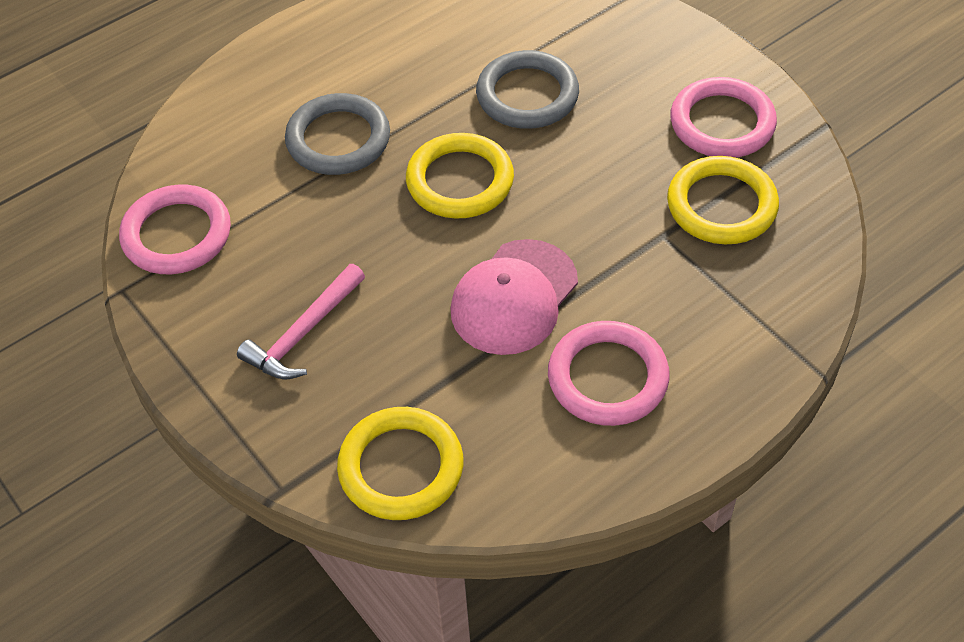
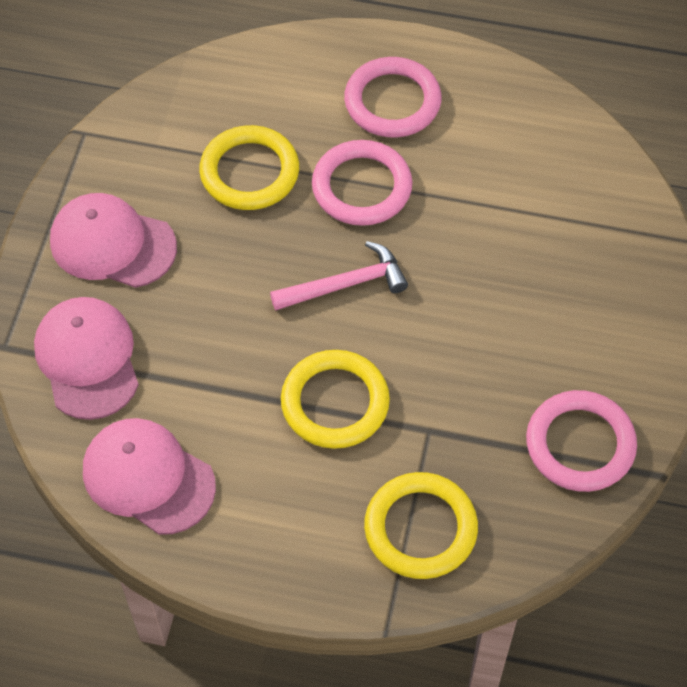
grey ring: 2 -> 0
pink cap: 1 -> 3

